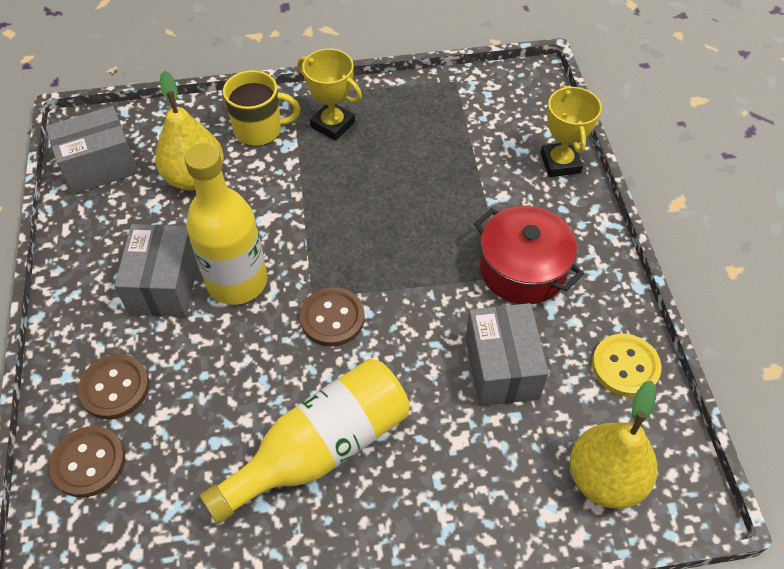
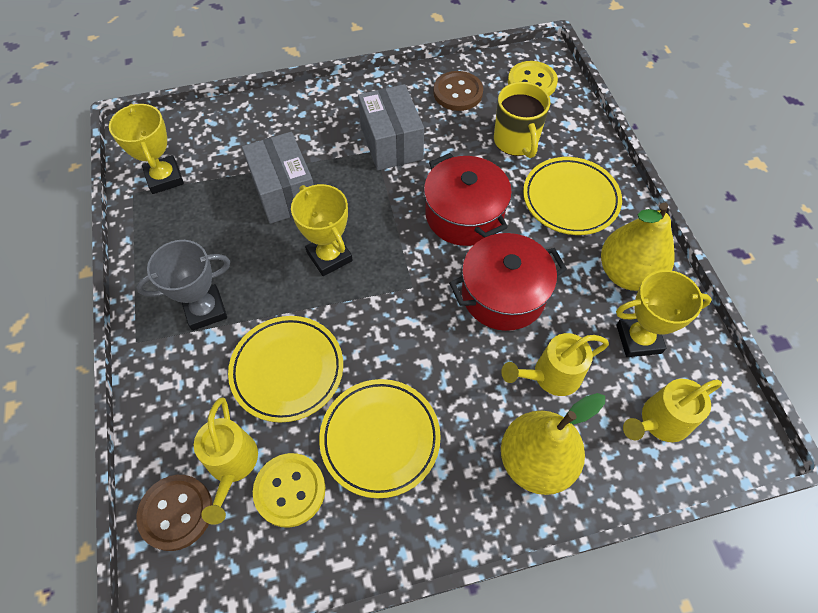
brown button: 3 -> 2
grey box: 3 -> 2
grey trophy: 0 -> 1
red pot: 1 -> 2
yellow bottle: 2 -> 0
yellow button: 1 -> 2
yellow plate: 0 -> 3
yellow trophy: 2 -> 3
yellow watering can: 0 -> 3

